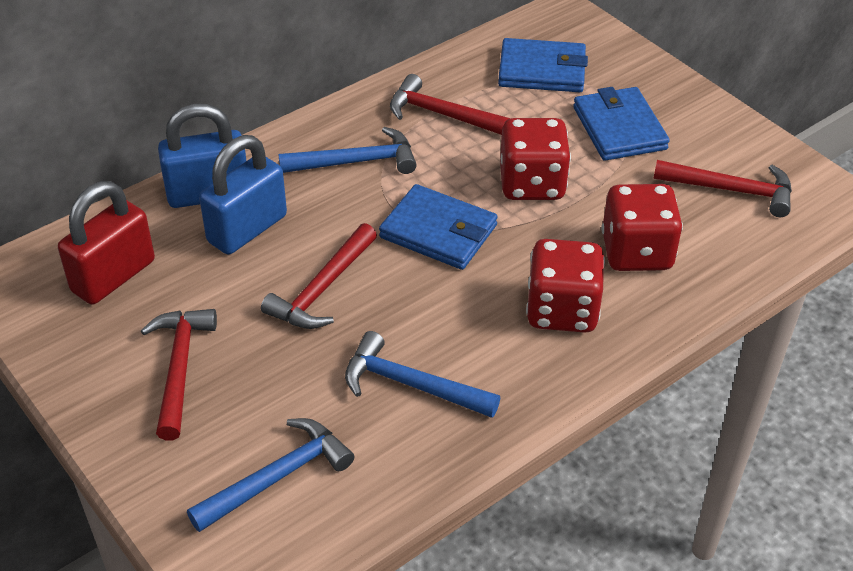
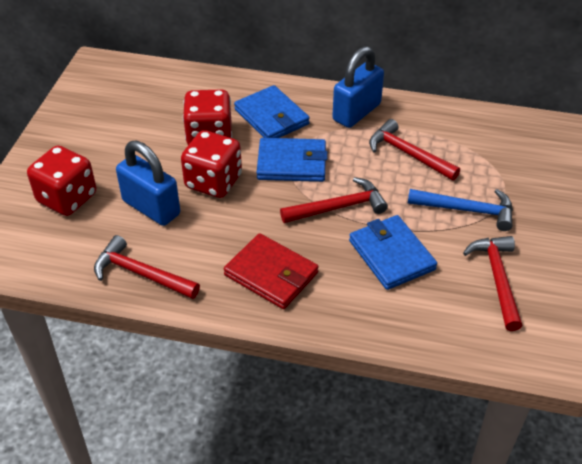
blue hammer: 3 -> 1
red padlock: 1 -> 0
red wallet: 0 -> 1

